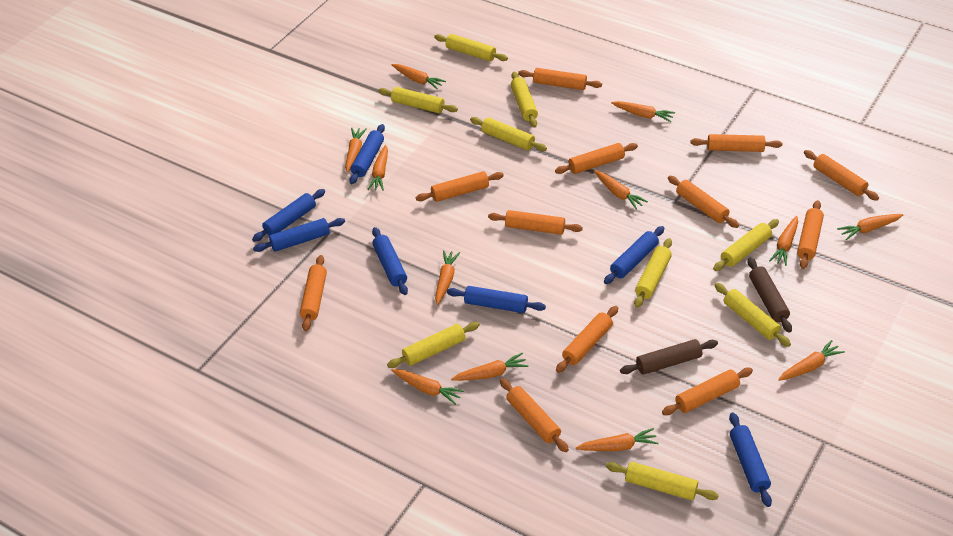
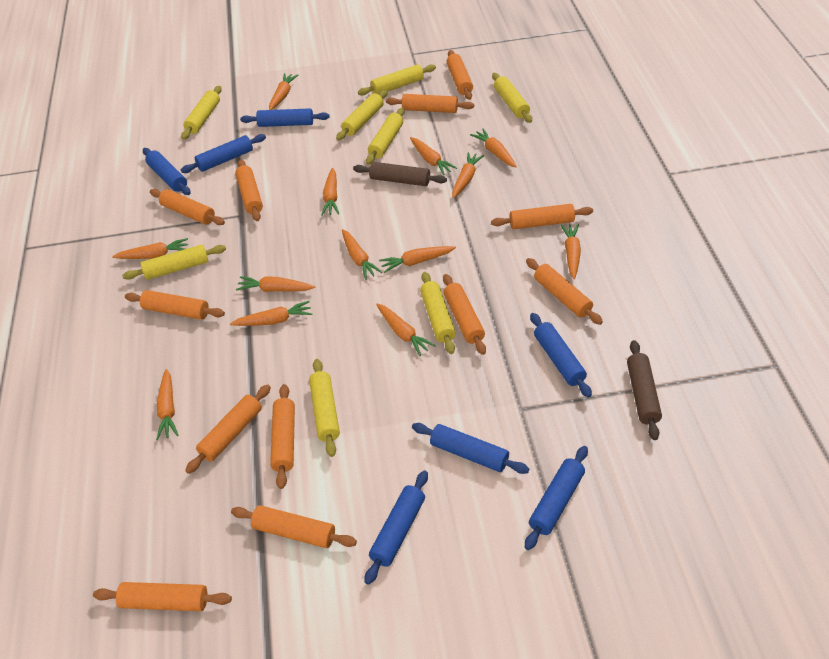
orange carrot: 12 -> 13
yellow rolling pin: 9 -> 8

